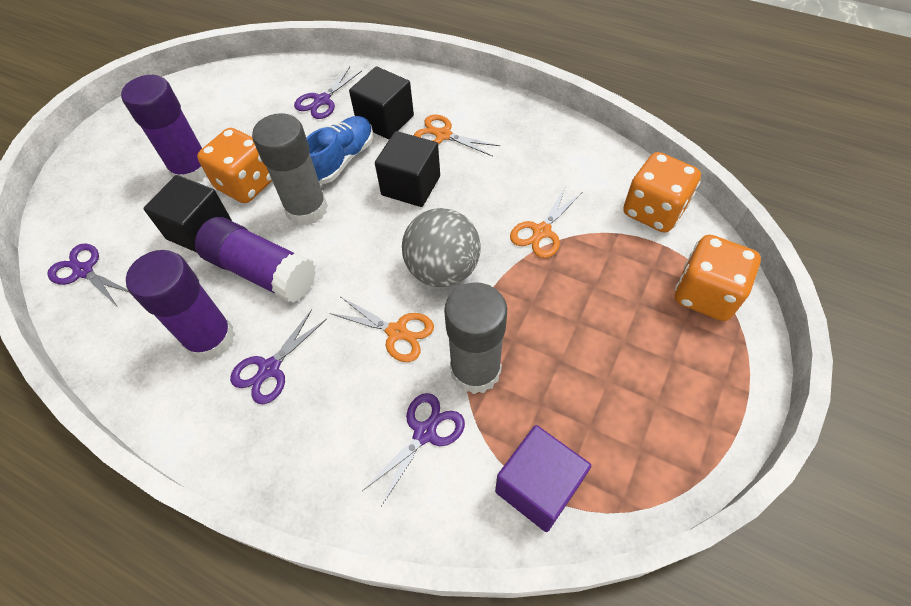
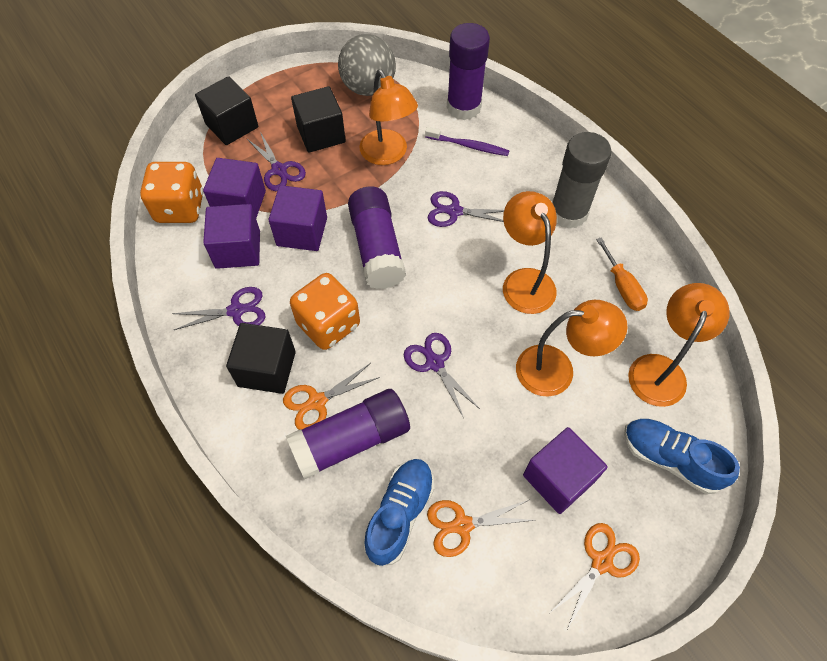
blue shoe: 1 -> 2
grey glue stick: 2 -> 1
orange dice: 3 -> 2
orange lamp: 0 -> 4
orange screwdriver: 0 -> 1
purple cube: 1 -> 4
purple toothbrush: 0 -> 1

